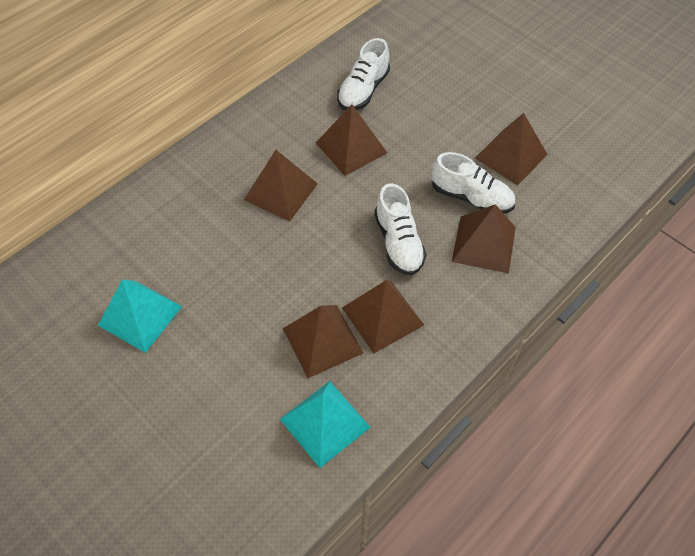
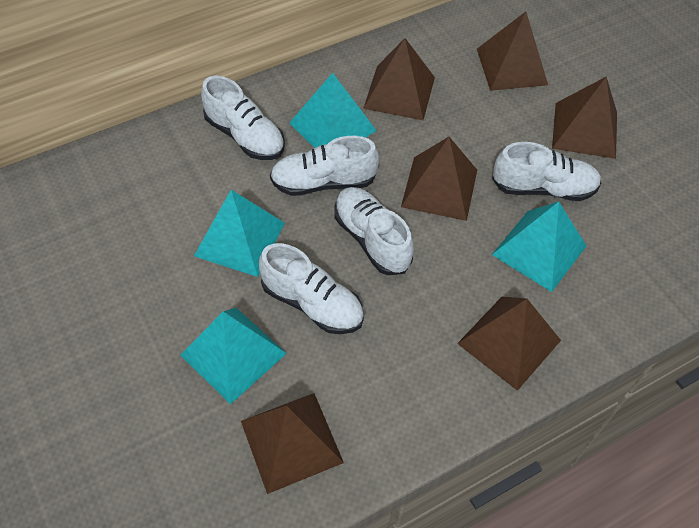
turquoise pyramid: 2 -> 4
white shoe: 3 -> 5

